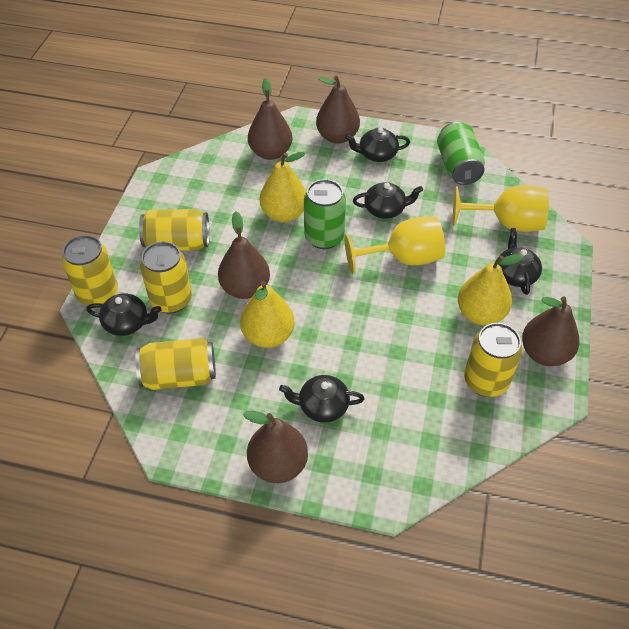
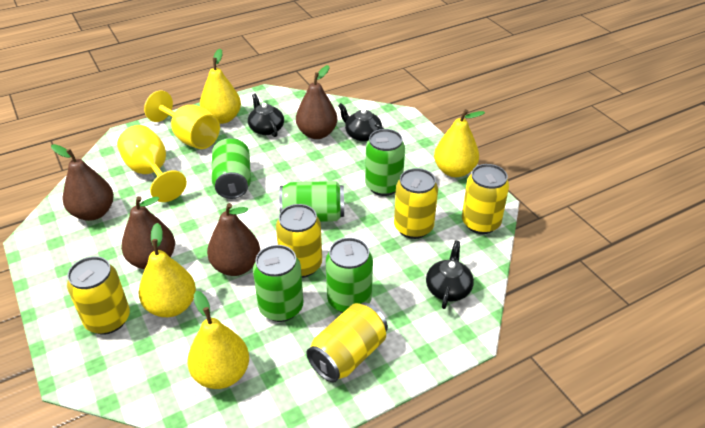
black teapot: 5 -> 3
brown pear: 5 -> 4
green can: 2 -> 5
yellow pear: 3 -> 4

